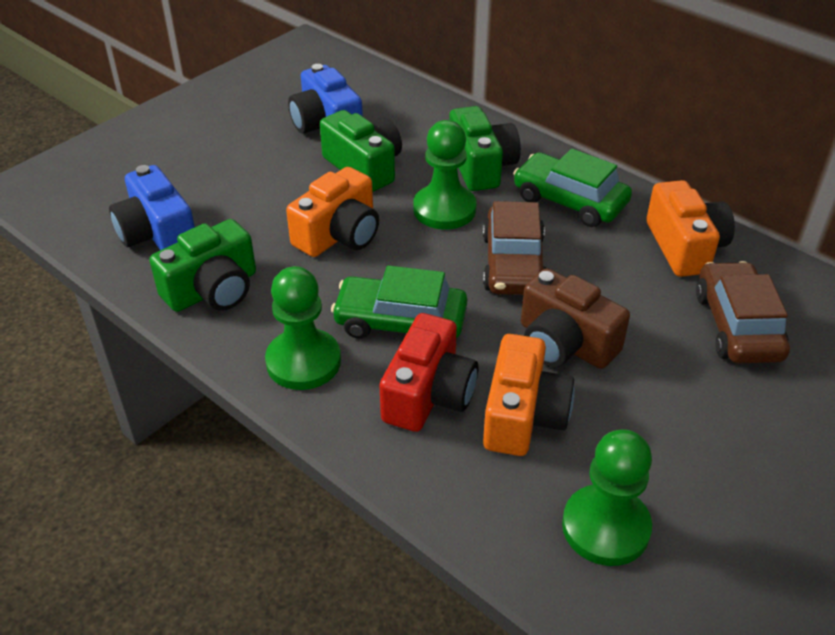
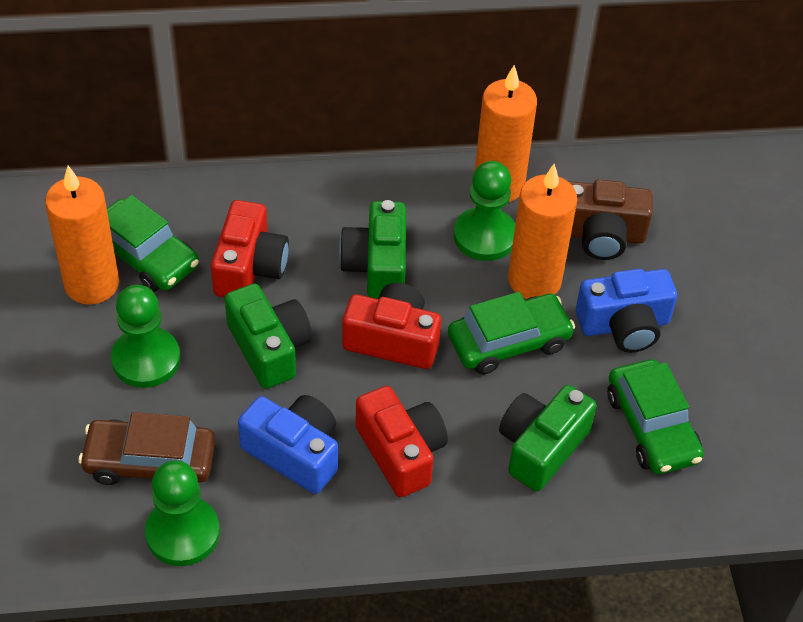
brown car: 2 -> 1
green car: 2 -> 3
orange camera: 3 -> 0
orange candle: 0 -> 3
red camera: 1 -> 3

